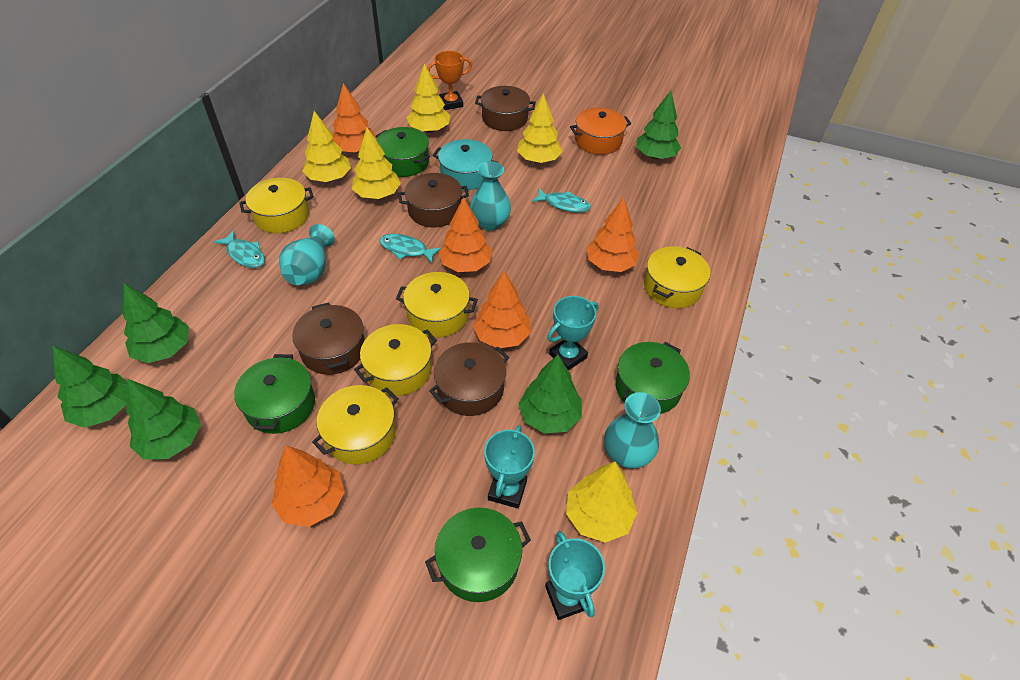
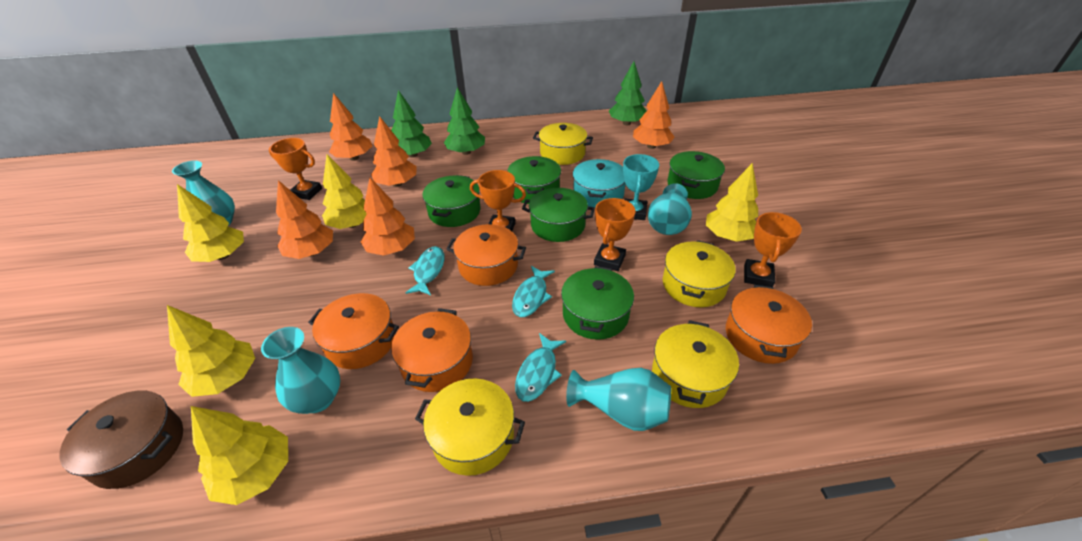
brown pot: 4 -> 1
green pot: 4 -> 5
green tree: 5 -> 3
orange pot: 1 -> 4
orange trophy: 1 -> 4
turquoise trophy: 3 -> 1
turquoise vase: 3 -> 4
yellow pot: 5 -> 4

